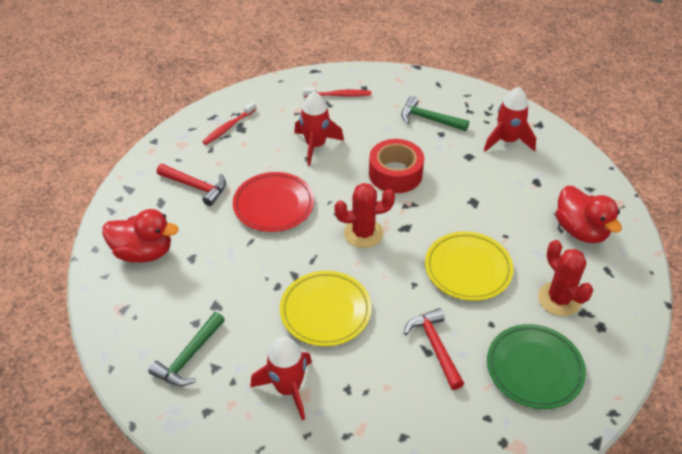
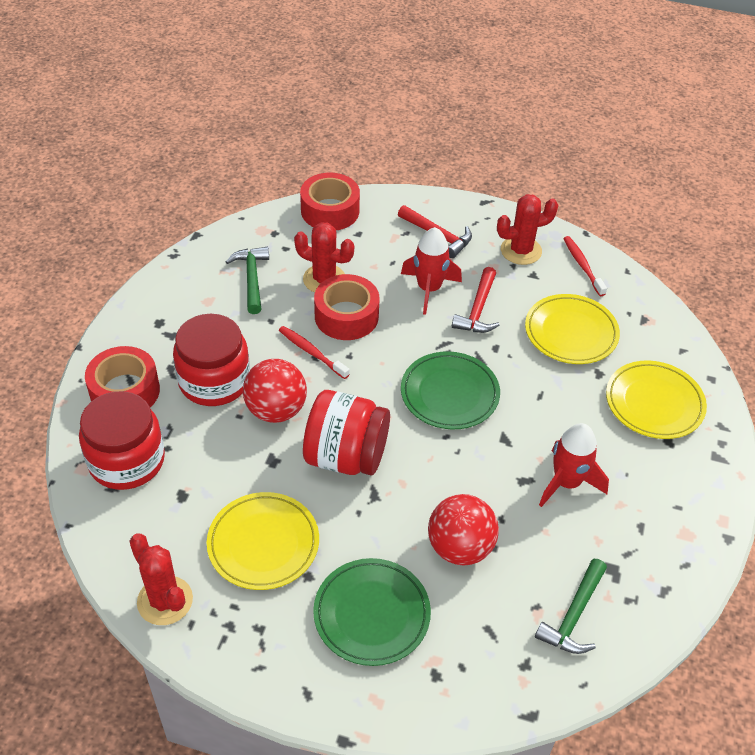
green plate: 1 -> 2
red ball: 0 -> 2
red cactus: 2 -> 3
red duck: 2 -> 0
red jar: 0 -> 3
red plate: 1 -> 0
red rocket: 3 -> 2
red tape: 1 -> 3
yellow plate: 2 -> 3

